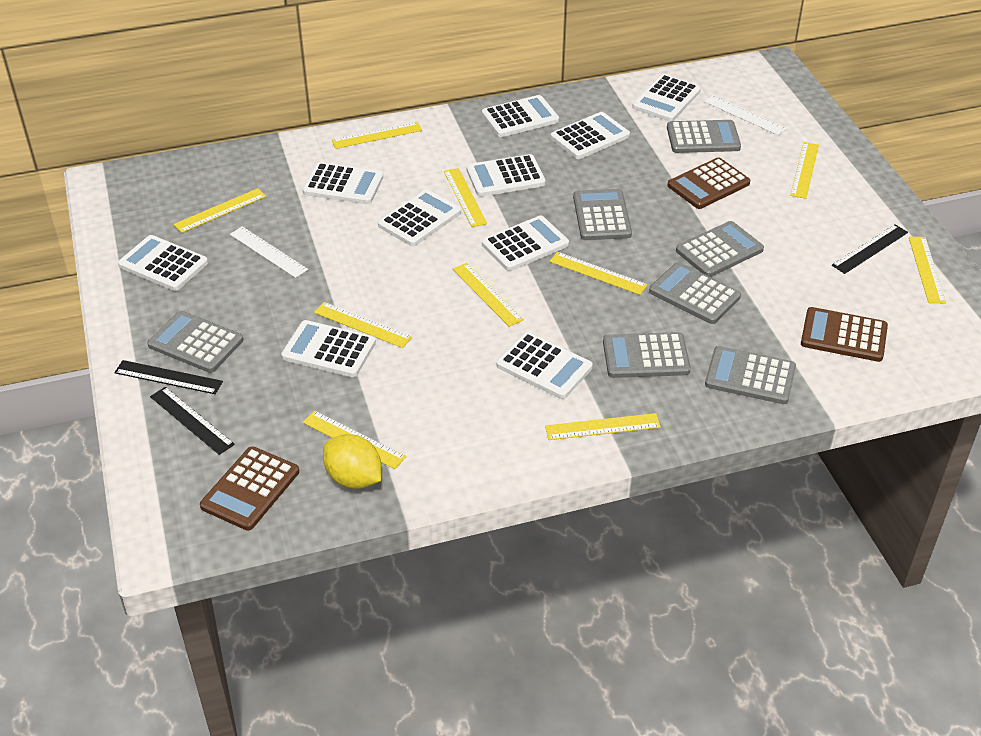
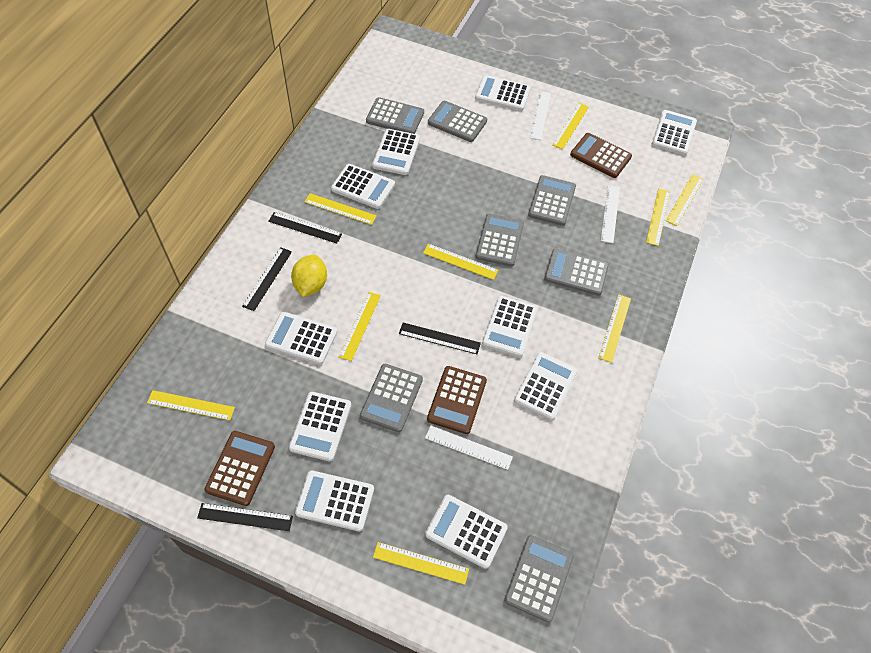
black ruler: 3 -> 4
white ruler: 2 -> 3
yellow ruler: 10 -> 9

